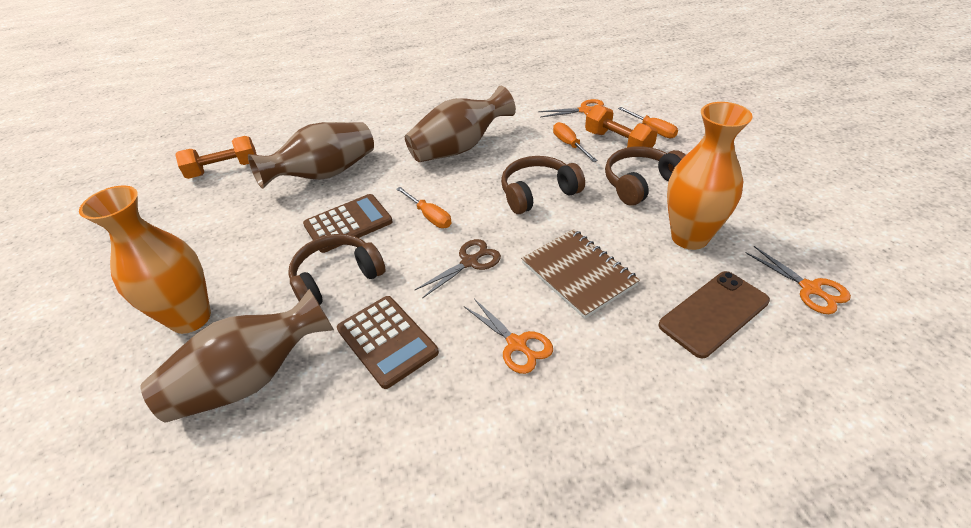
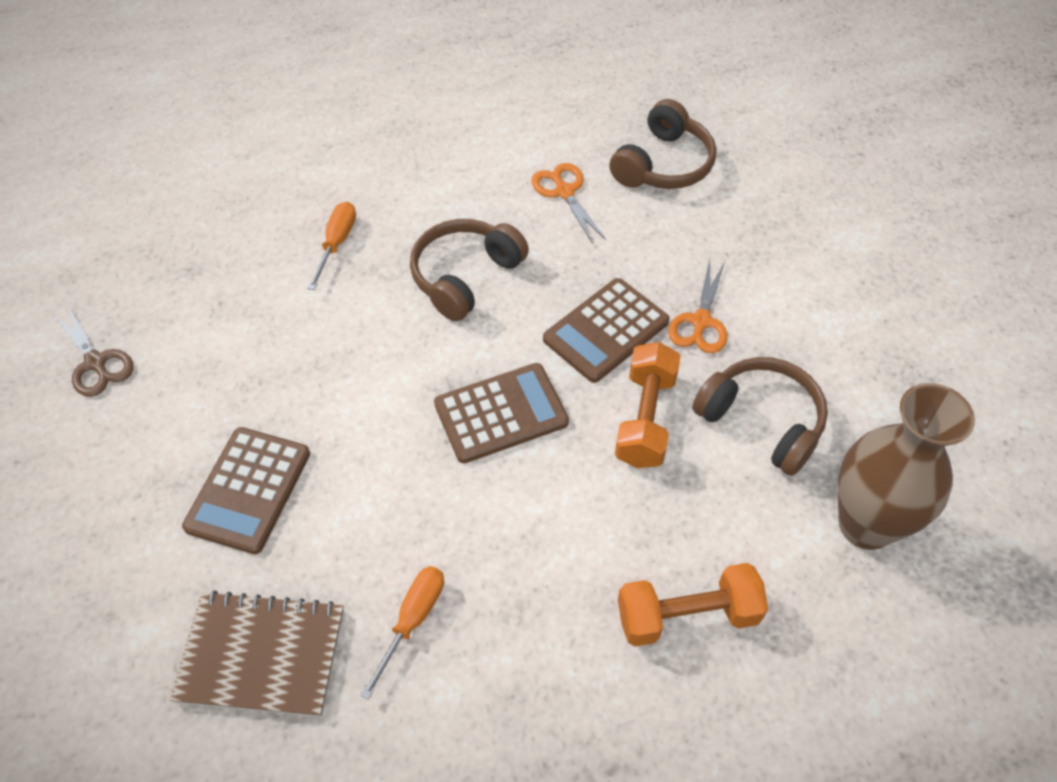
brown calculator: 2 -> 3
brown phone: 1 -> 0
brown vase: 3 -> 1
orange scissors: 3 -> 2
orange screwdriver: 3 -> 2
orange vase: 2 -> 0

